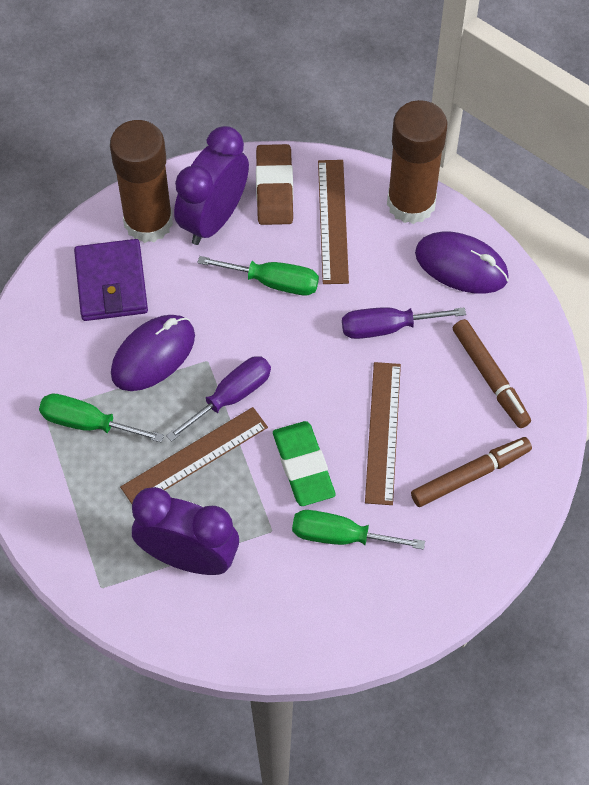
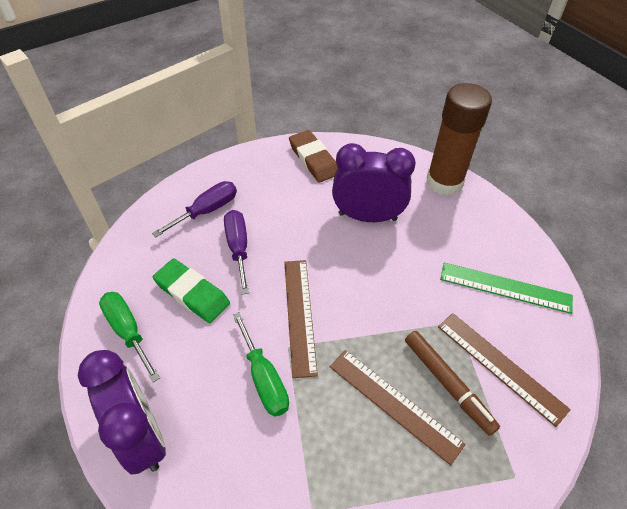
brown glue stick: 2 -> 1
brown marker: 2 -> 1
green ruler: 0 -> 1
green screwdriver: 3 -> 2
purple mouse: 2 -> 0
purple wallet: 1 -> 0

